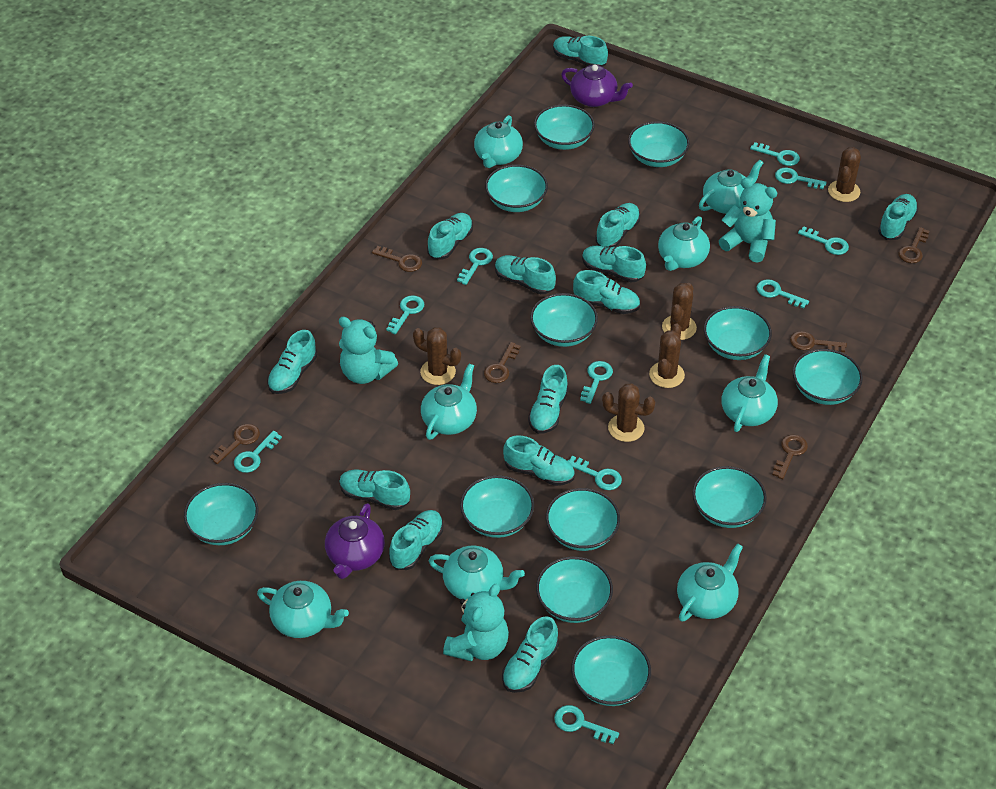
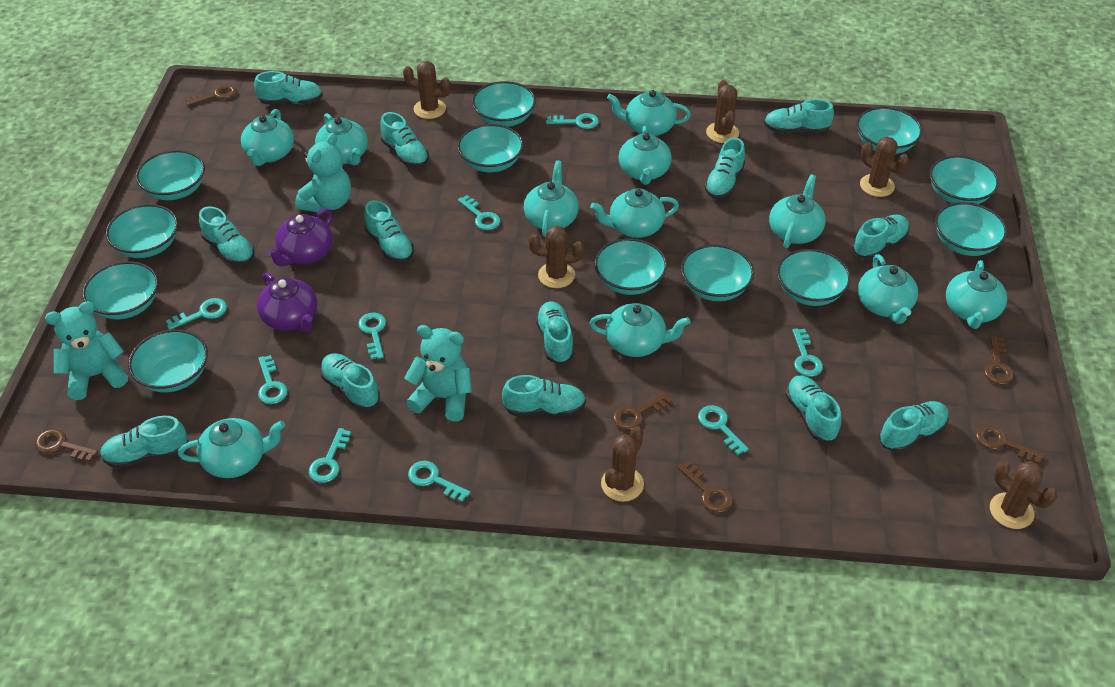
brown cactus: 5 -> 6
turquoise key: 10 -> 9
turquoise teapot: 8 -> 11

